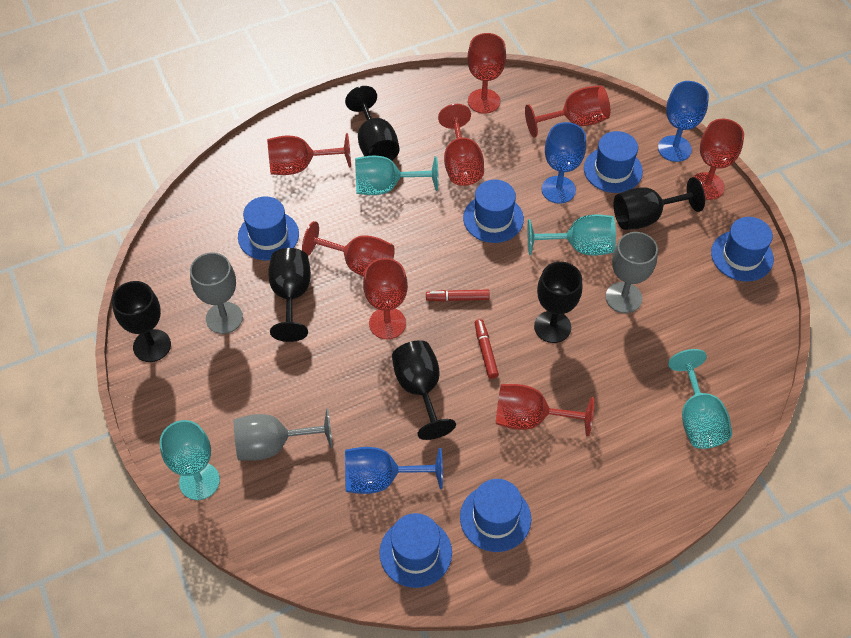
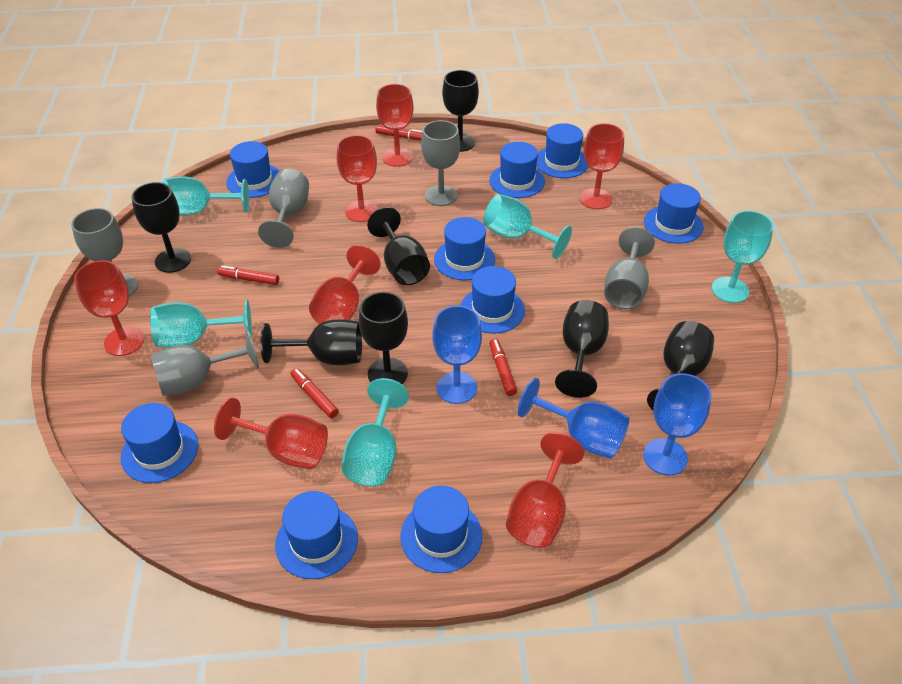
black goblet: 6 -> 7
blue hat: 6 -> 9
grey goblet: 3 -> 5
red goblet: 8 -> 7
red marker: 2 -> 4
turquoise goblet: 4 -> 5

